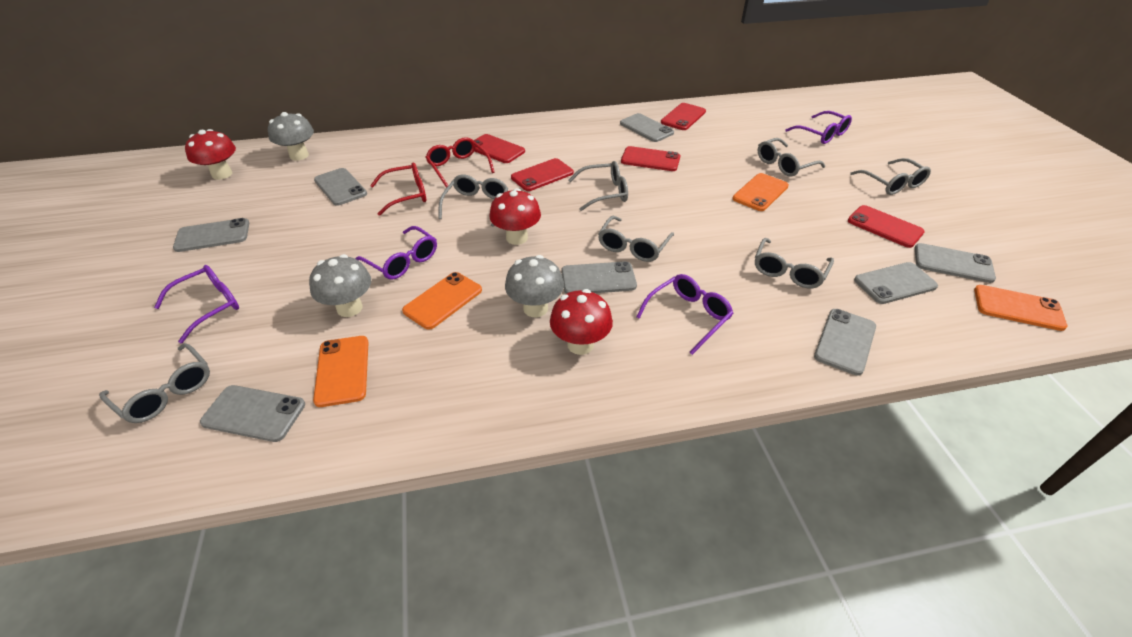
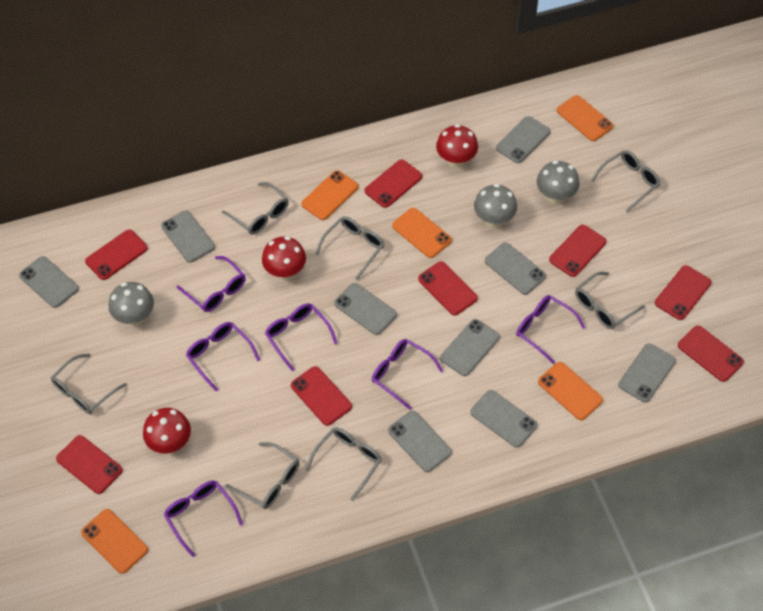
grey phone: 8 -> 9
orange phone: 4 -> 5
purple glasses: 4 -> 6
red glasses: 2 -> 0
red phone: 5 -> 8

